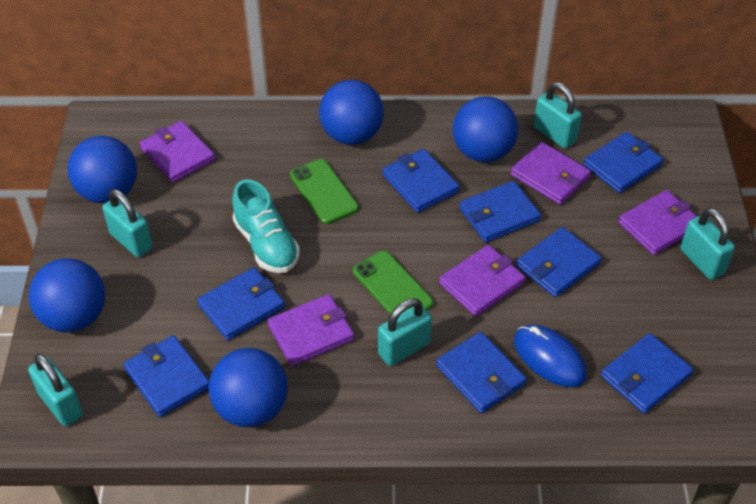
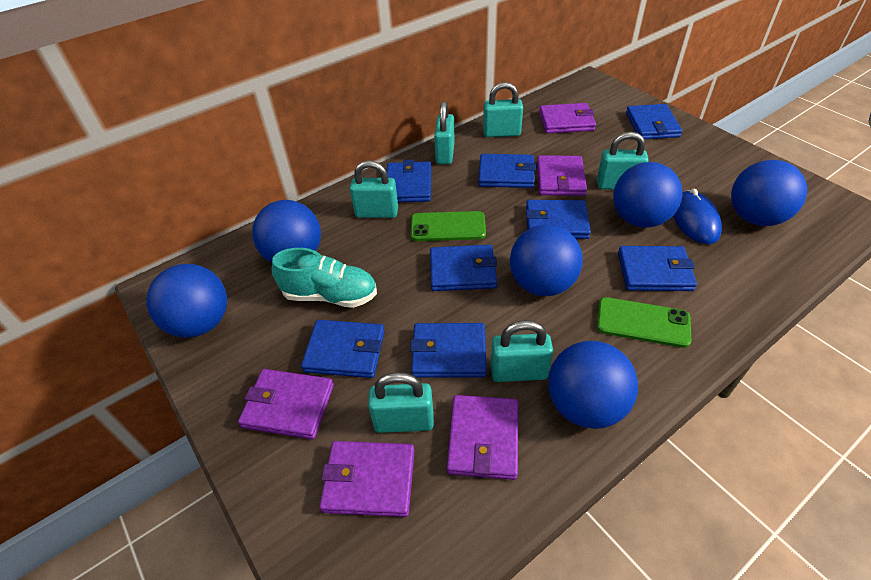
blue ball: 5 -> 6
turquoise padlock: 5 -> 6

